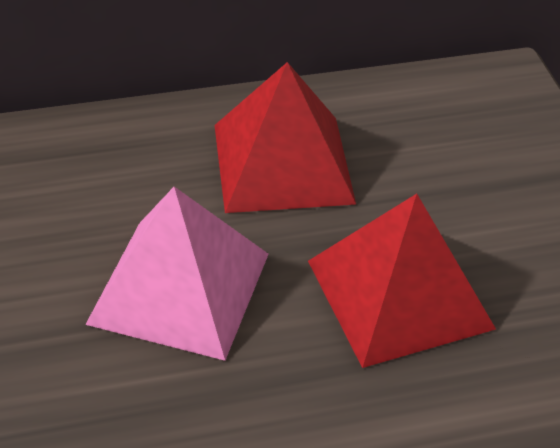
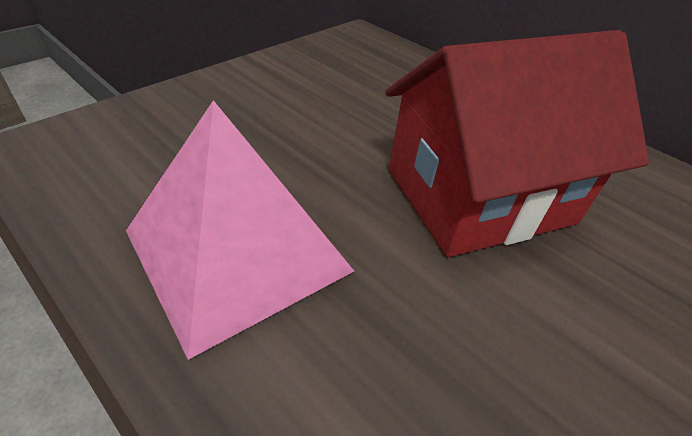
red house: 0 -> 1
red pyramid: 2 -> 0

